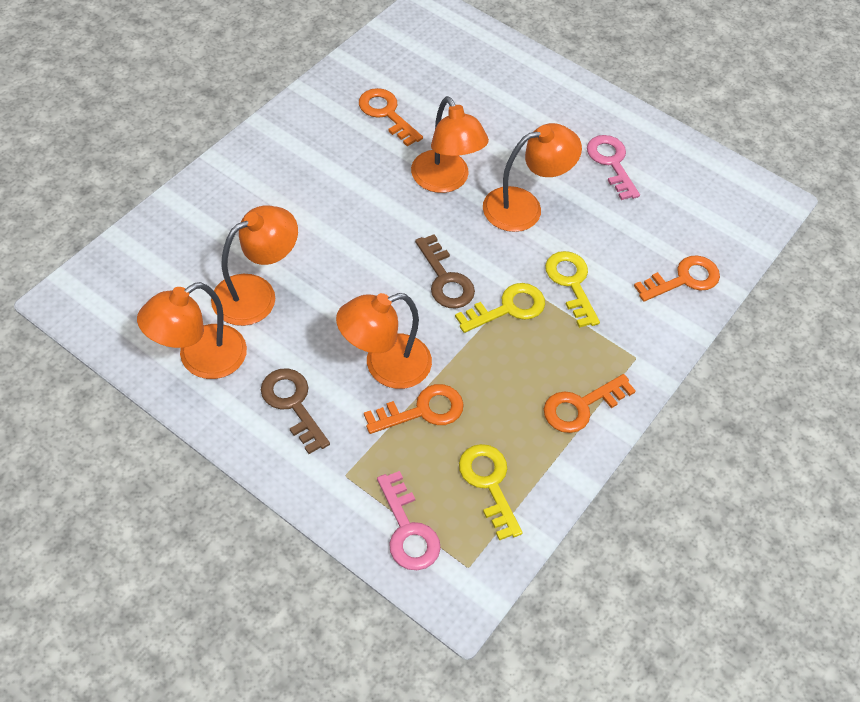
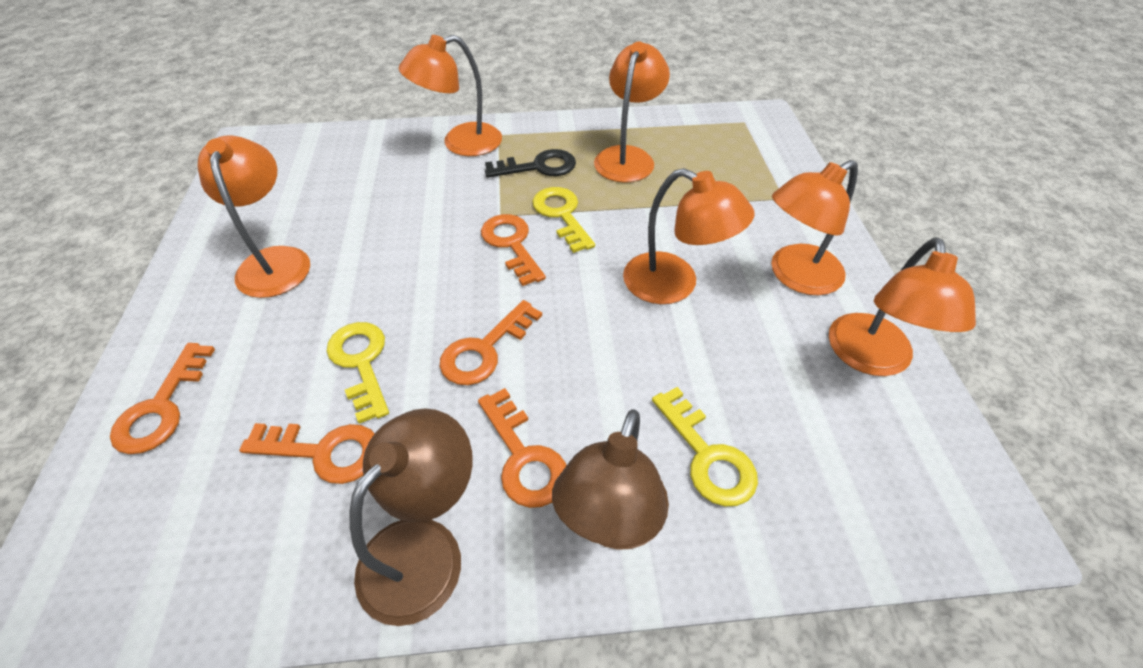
black key: 0 -> 1
brown key: 2 -> 0
brown lamp: 0 -> 2
orange key: 4 -> 5
orange lamp: 5 -> 6
pink key: 2 -> 0

